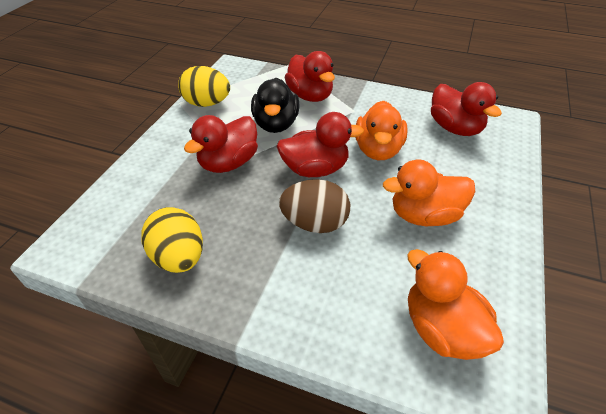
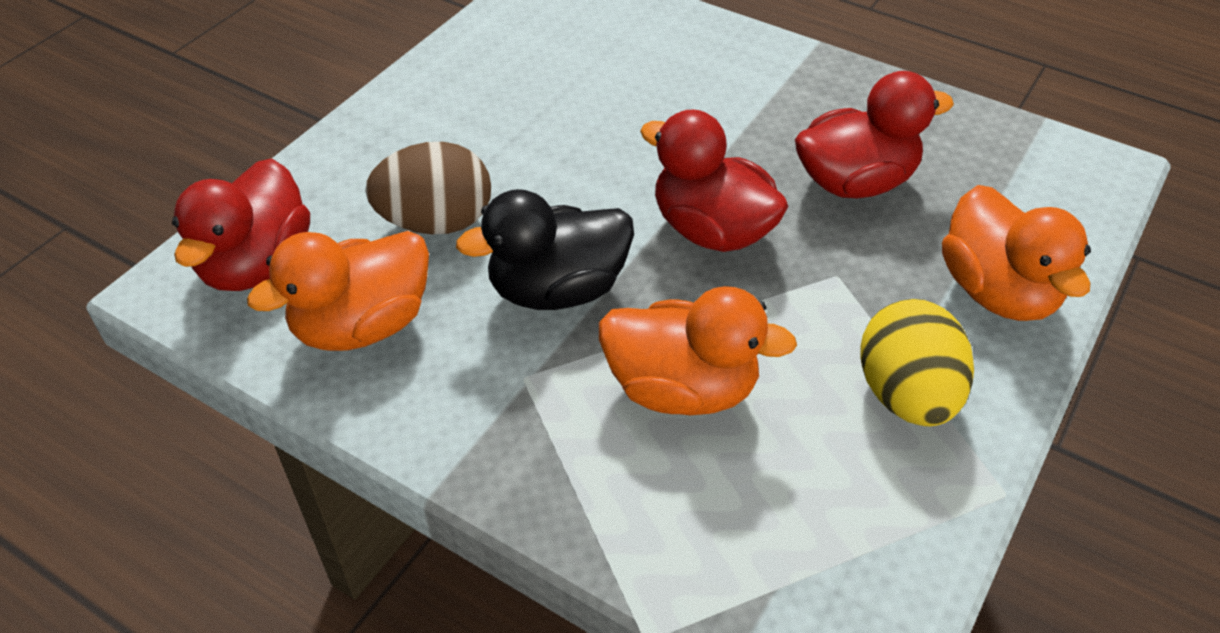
red duck: 4 -> 3
yellow egg: 2 -> 1

